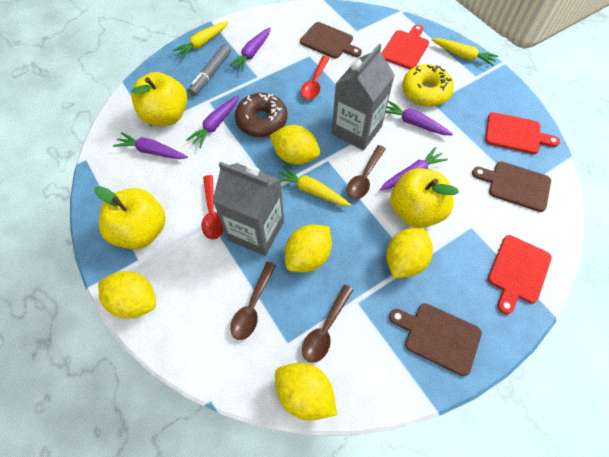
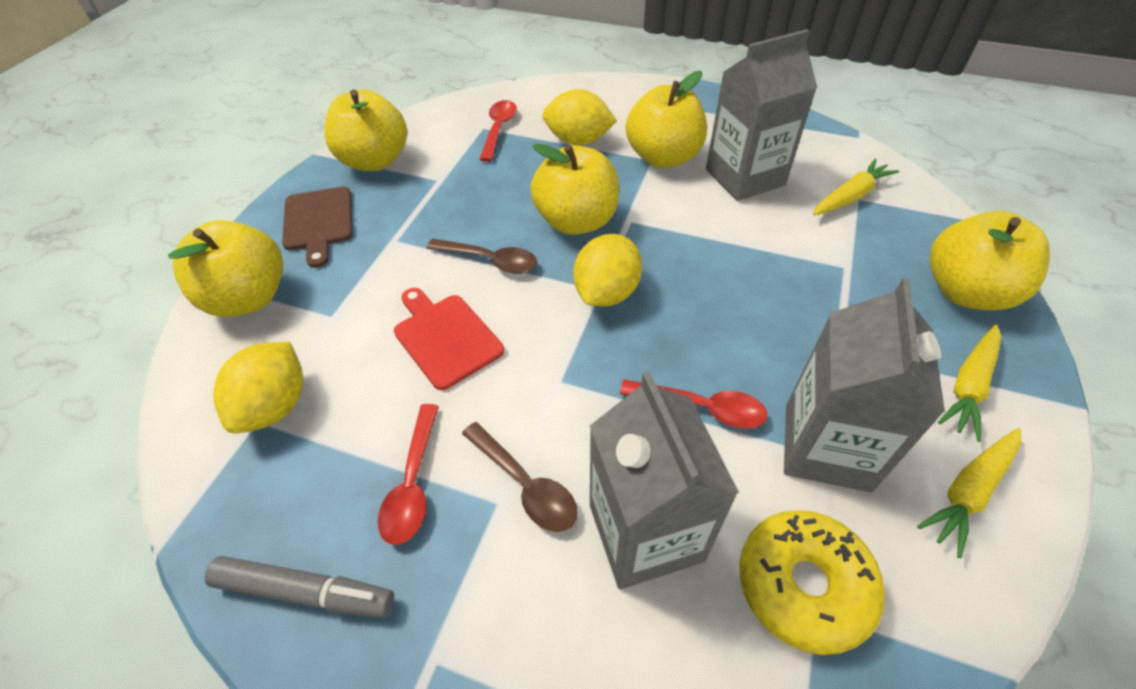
brown cutting board: 3 -> 1
brown donut: 1 -> 0
brown spoon: 3 -> 2
grey carton: 2 -> 3
purple carrot: 5 -> 0
red cutting board: 3 -> 1
red spoon: 2 -> 3
yellow apple: 3 -> 5
yellow lemon: 5 -> 3

